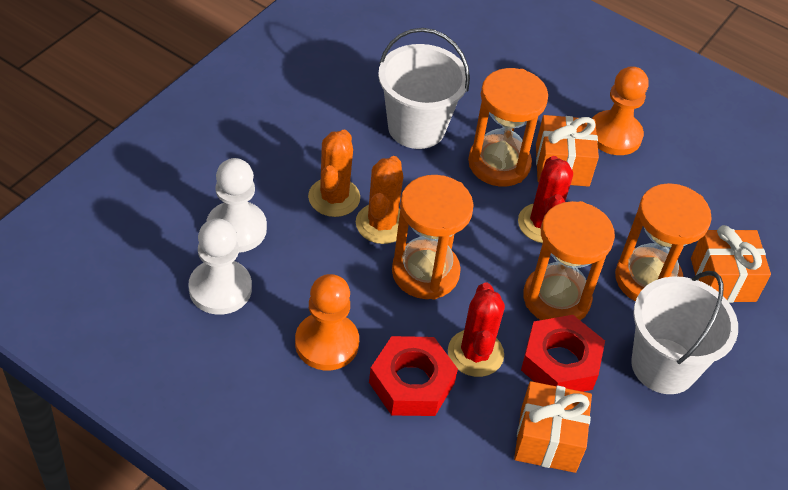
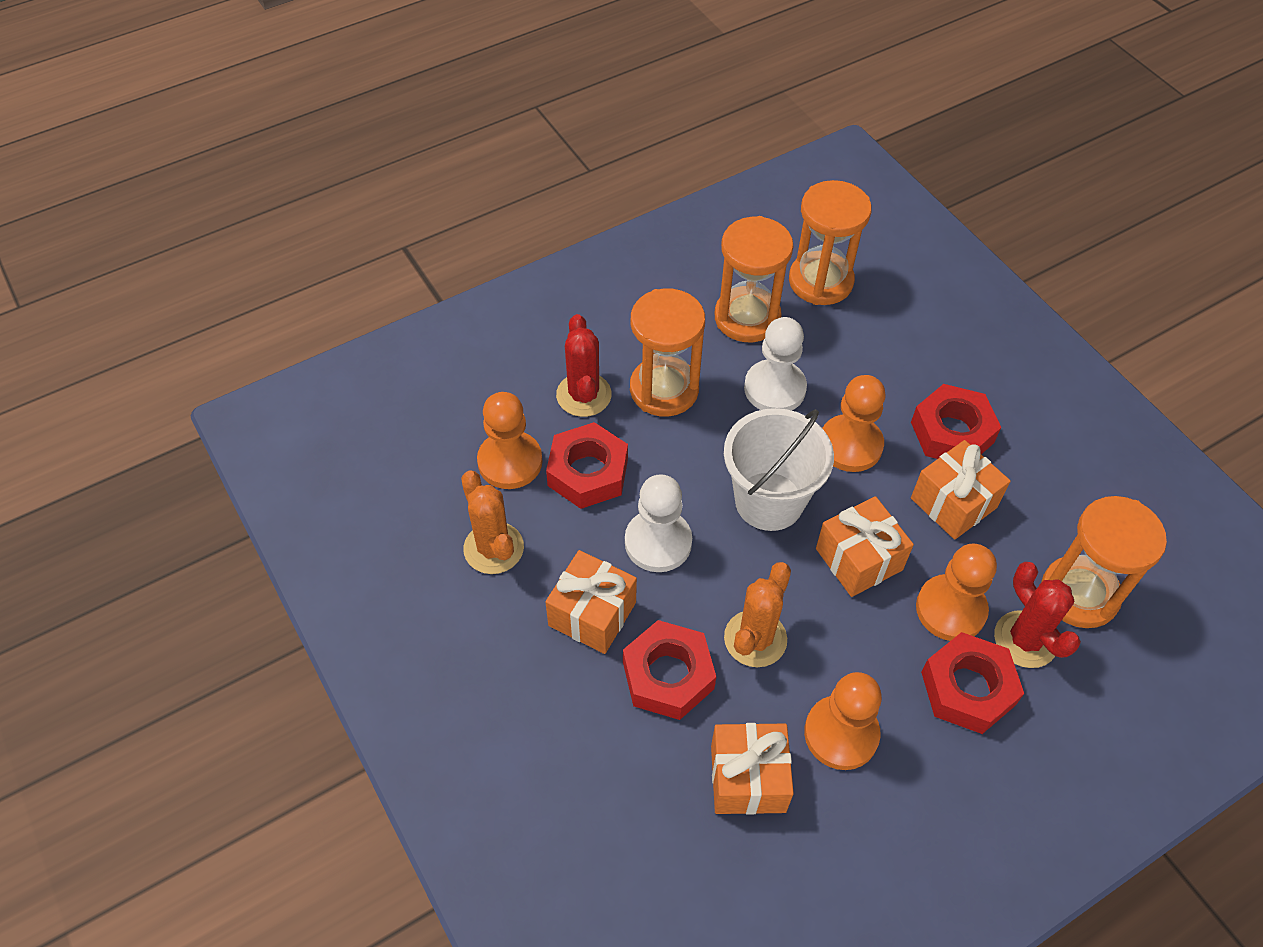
orange gift: 3 -> 4
orange pawn: 2 -> 4
red nut: 2 -> 4
white bucket: 2 -> 1

